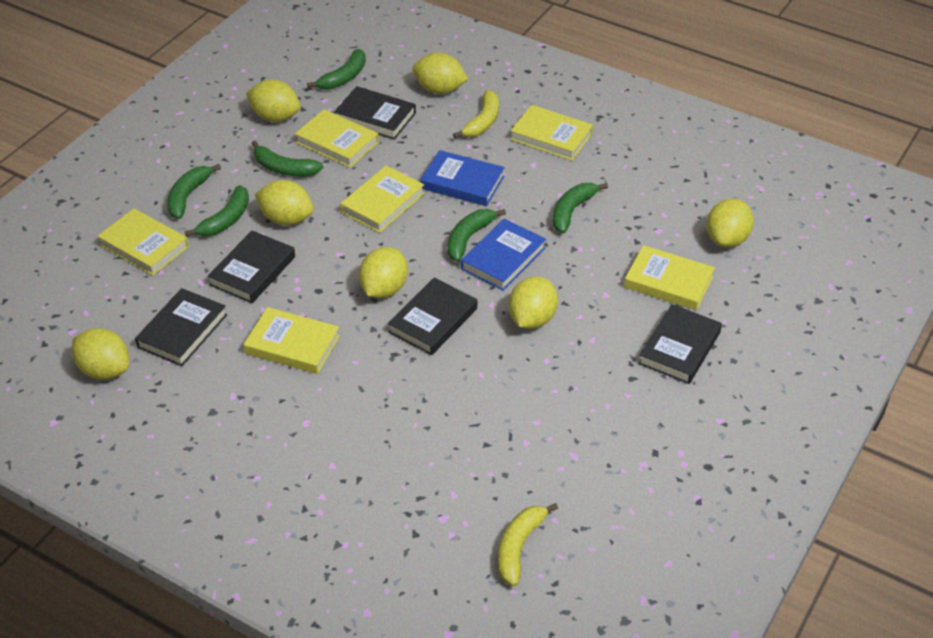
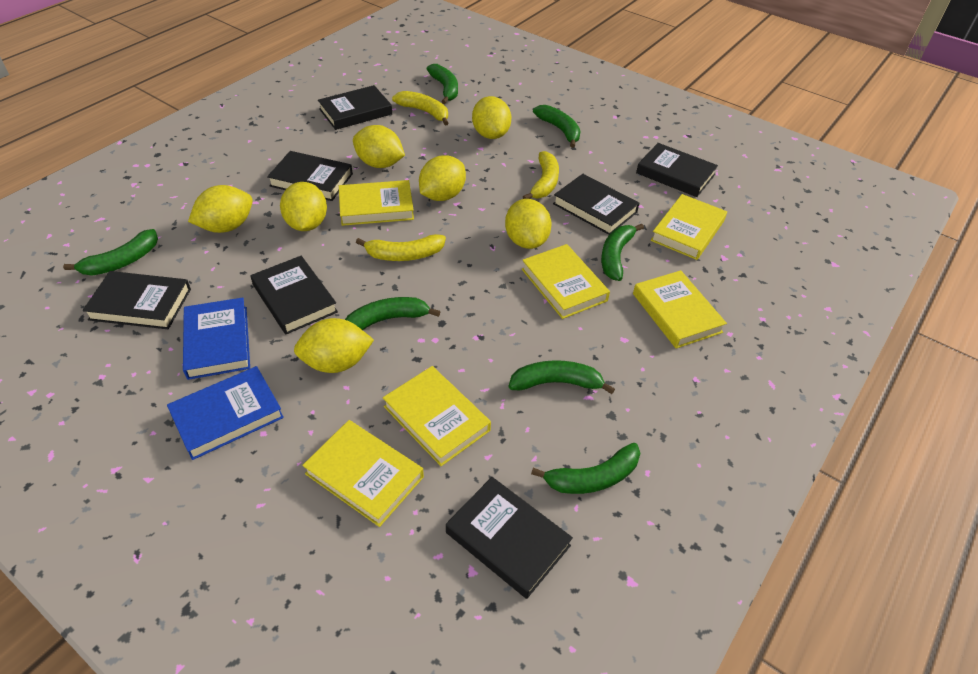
black book: 5 -> 7
green banana: 6 -> 7
yellow banana: 2 -> 3

